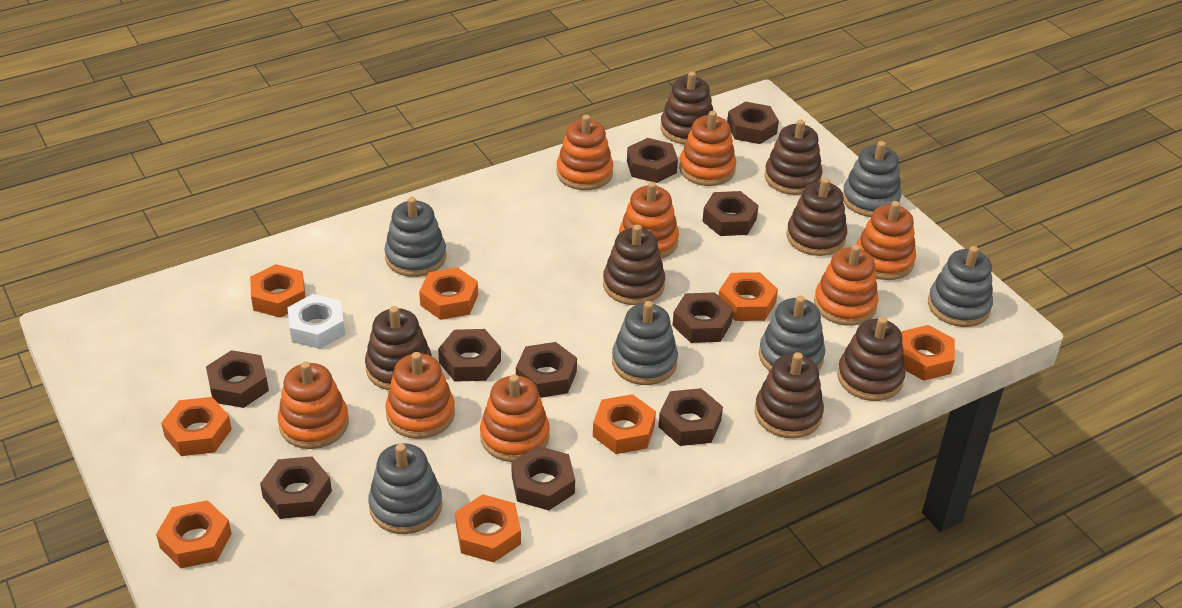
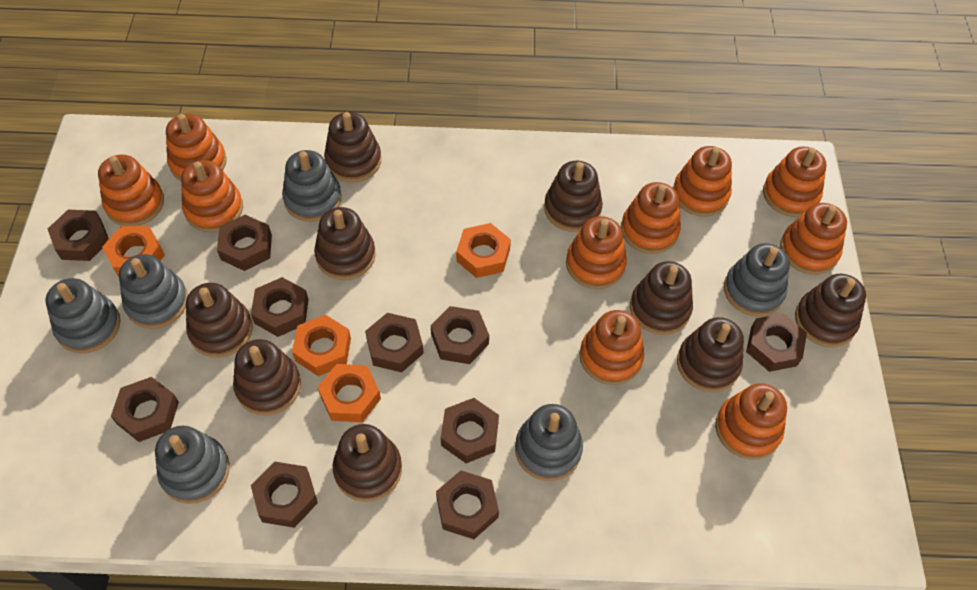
brown stacking toy: 7 -> 9
orange nut: 8 -> 4
orange stacking toy: 8 -> 10
white nut: 1 -> 0

